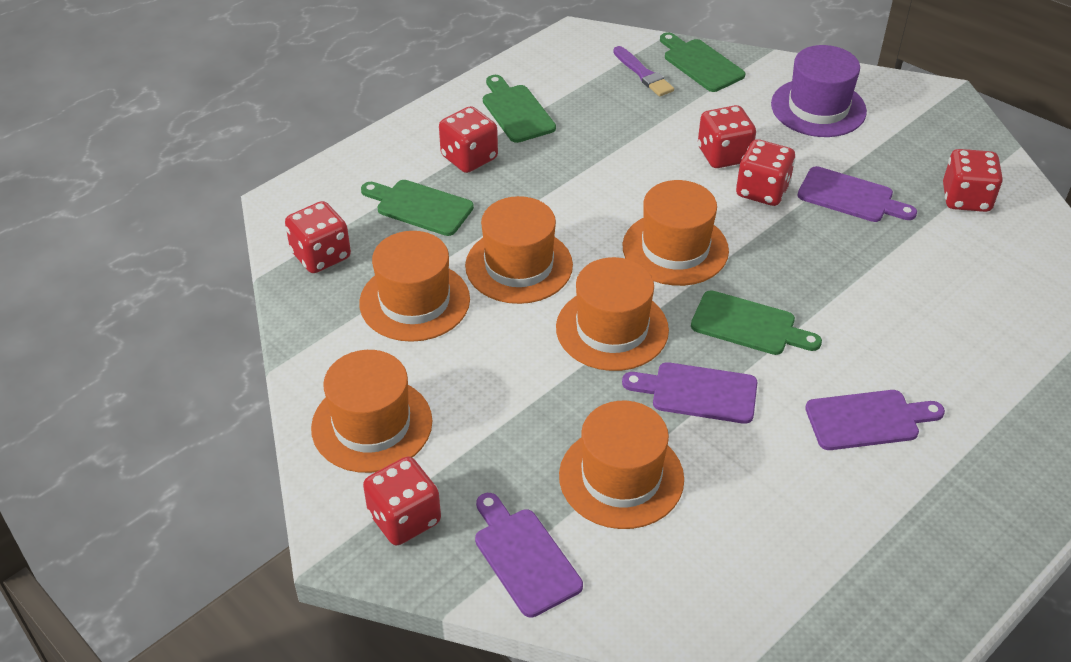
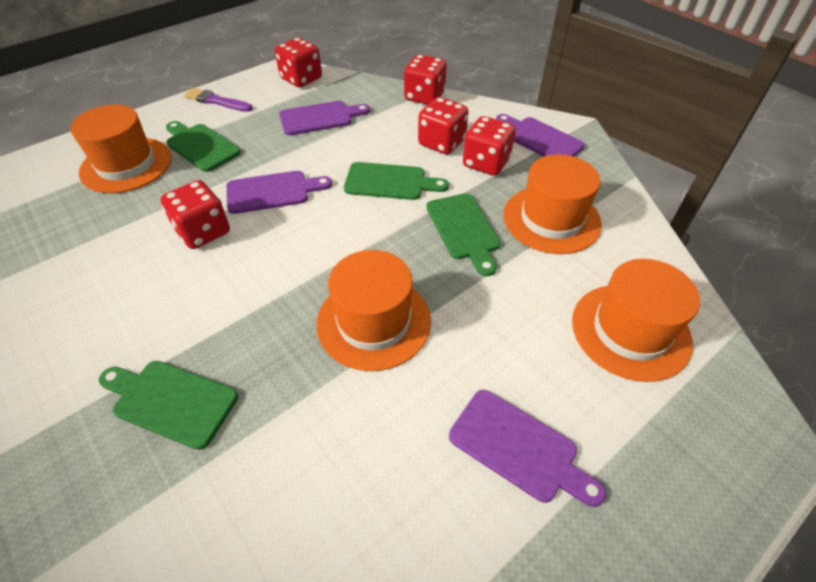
orange hat: 6 -> 4
purple hat: 1 -> 0
red dice: 6 -> 5

